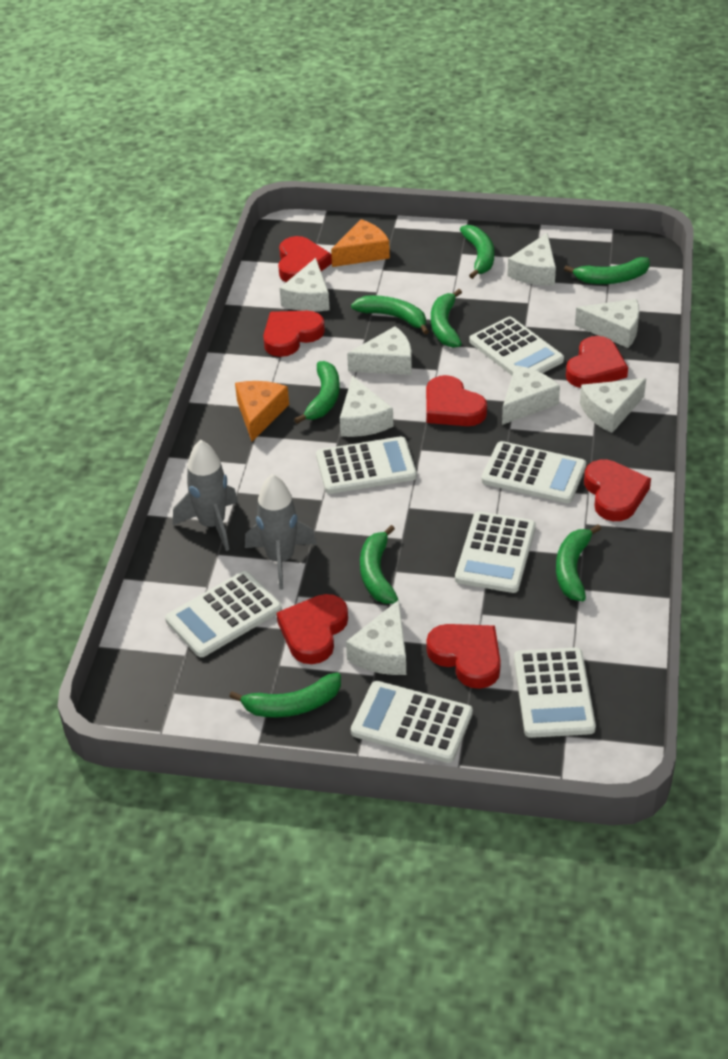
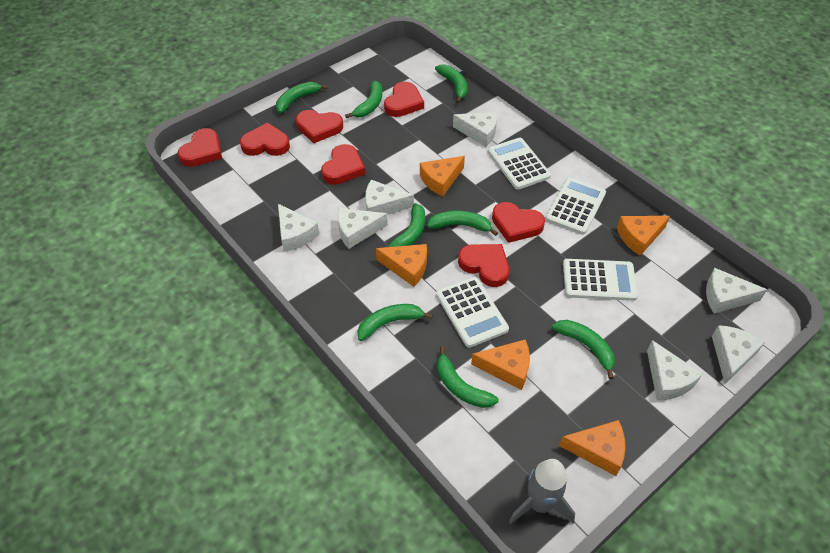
grey rocket: 2 -> 1
orange cheese: 2 -> 5
white calculator: 7 -> 4
white cheese: 8 -> 7

